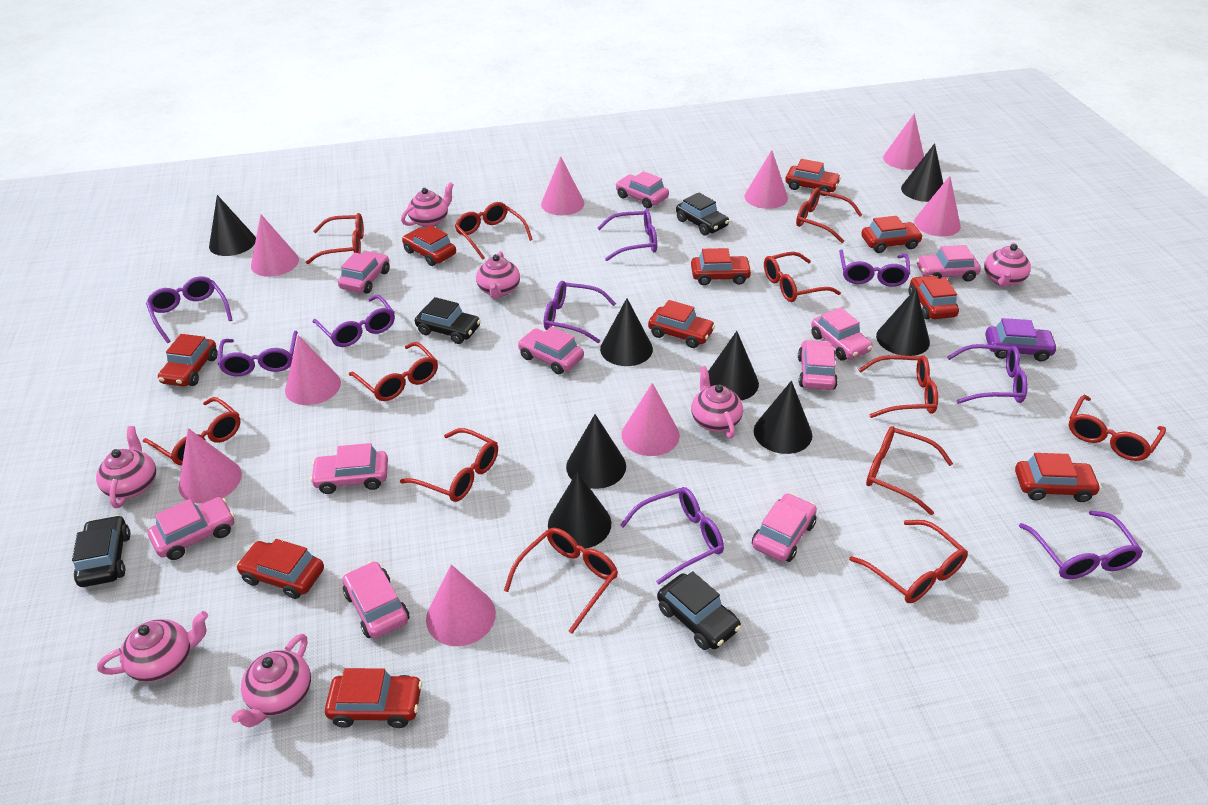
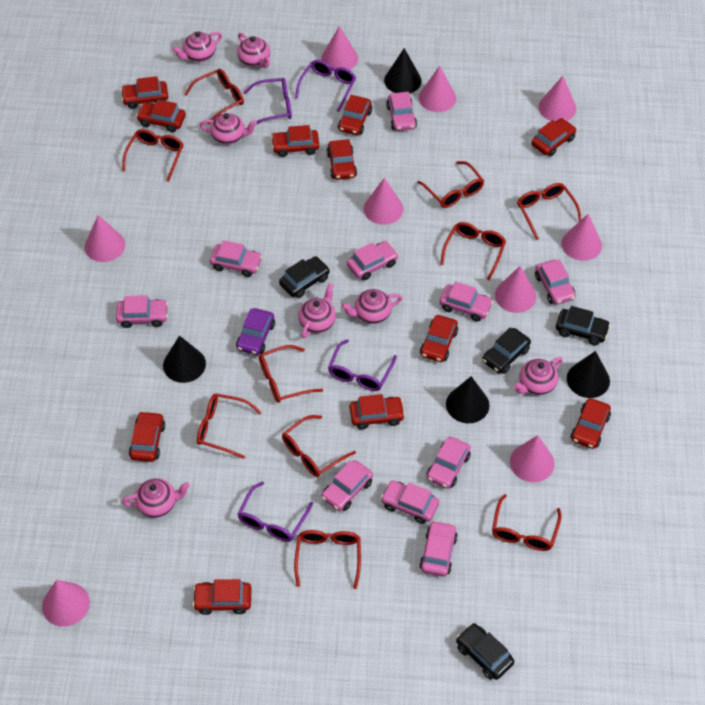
black cone: 8 -> 4
purple glasses: 9 -> 4
red car: 10 -> 11
red glasses: 12 -> 10

